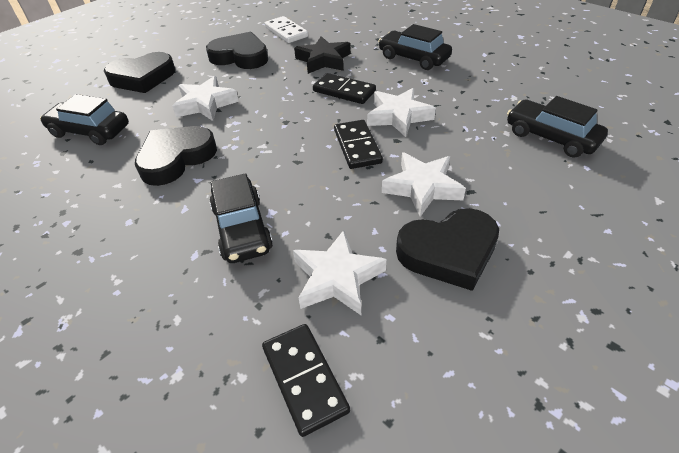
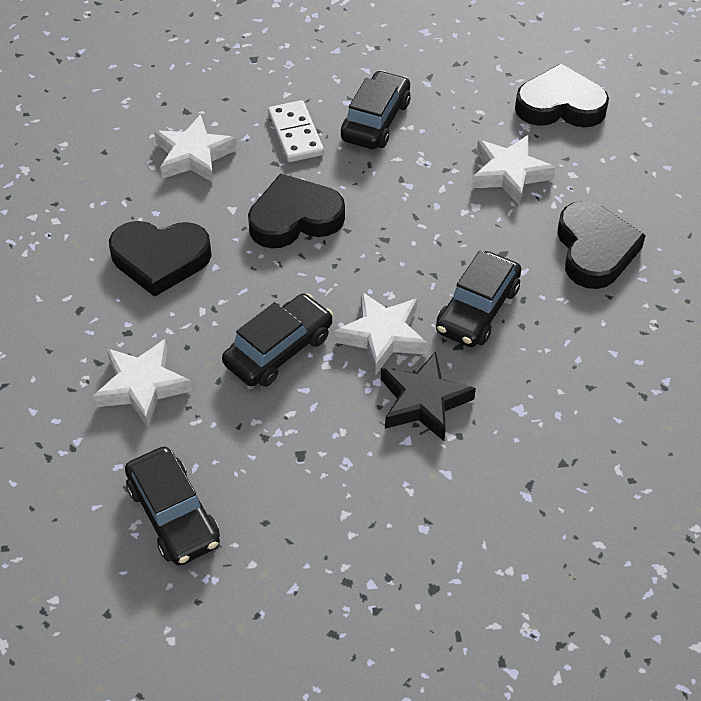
black domino: 3 -> 0

